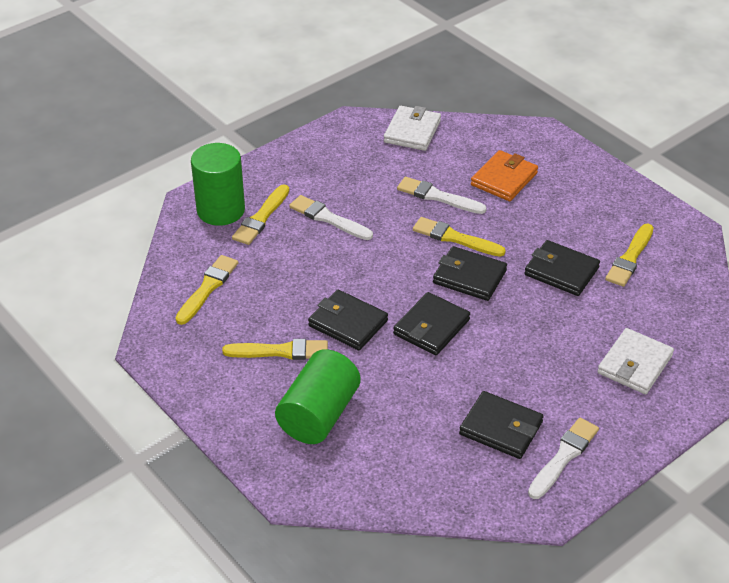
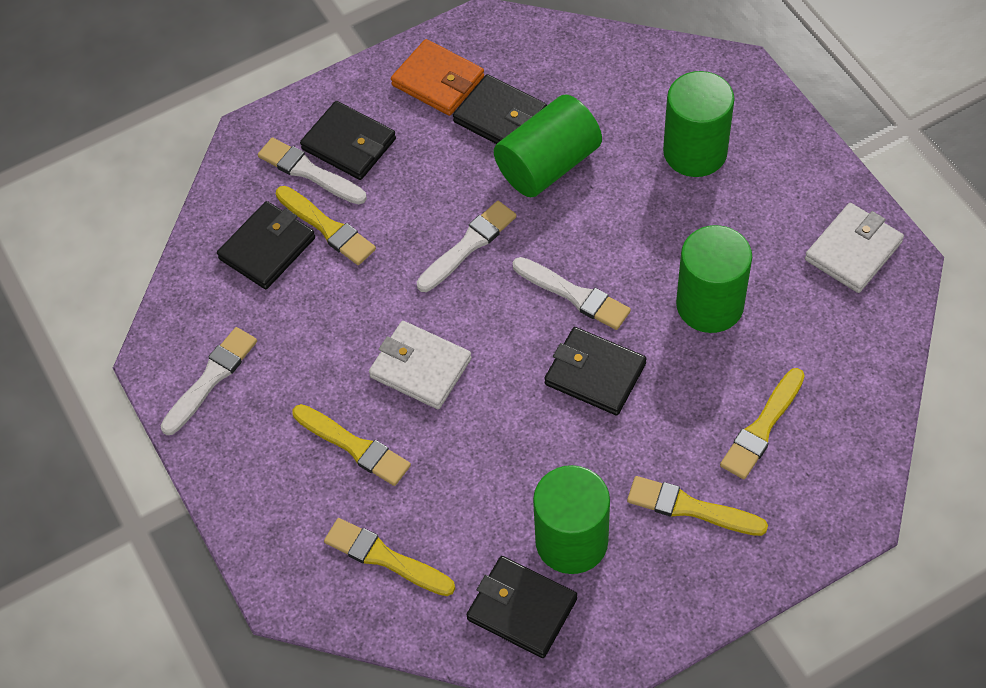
green cylinder: 2 -> 4
white brush: 3 -> 4

